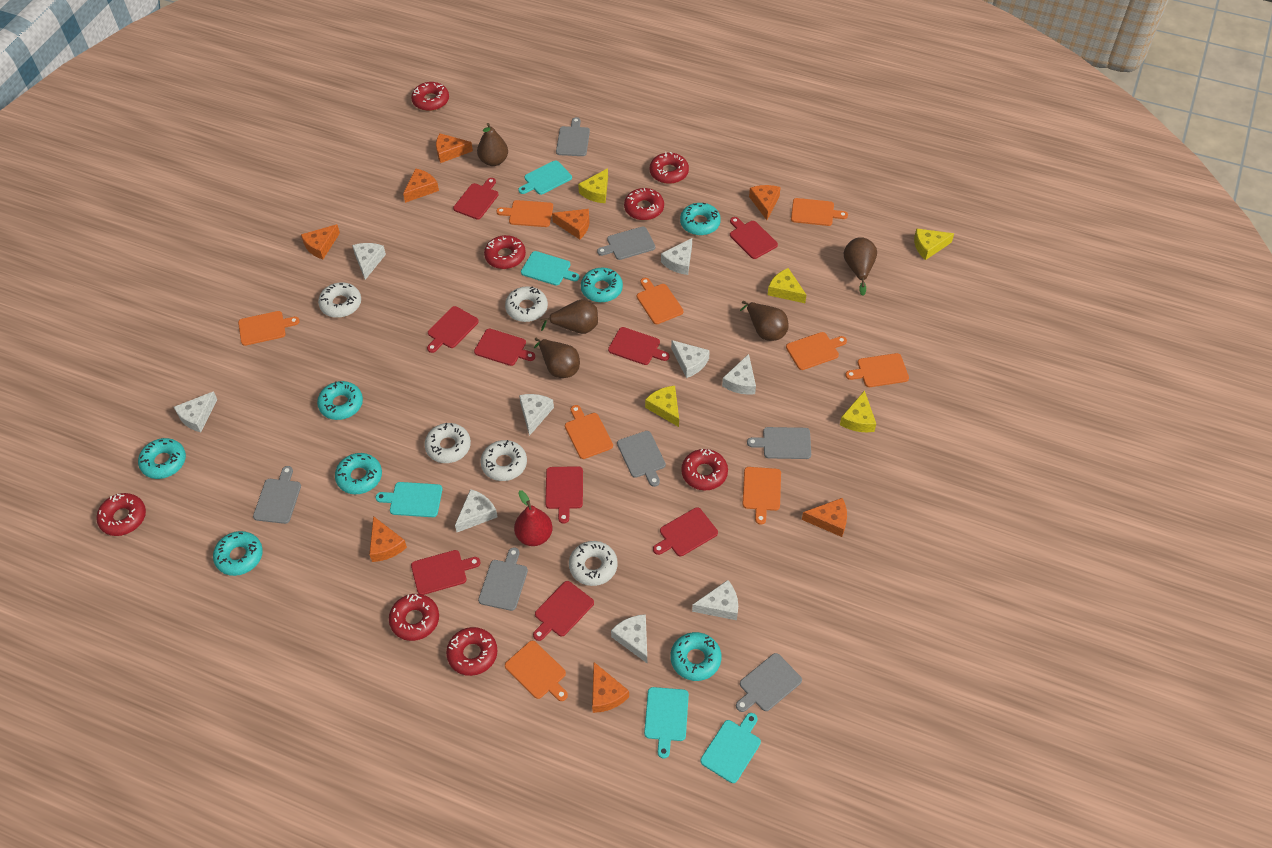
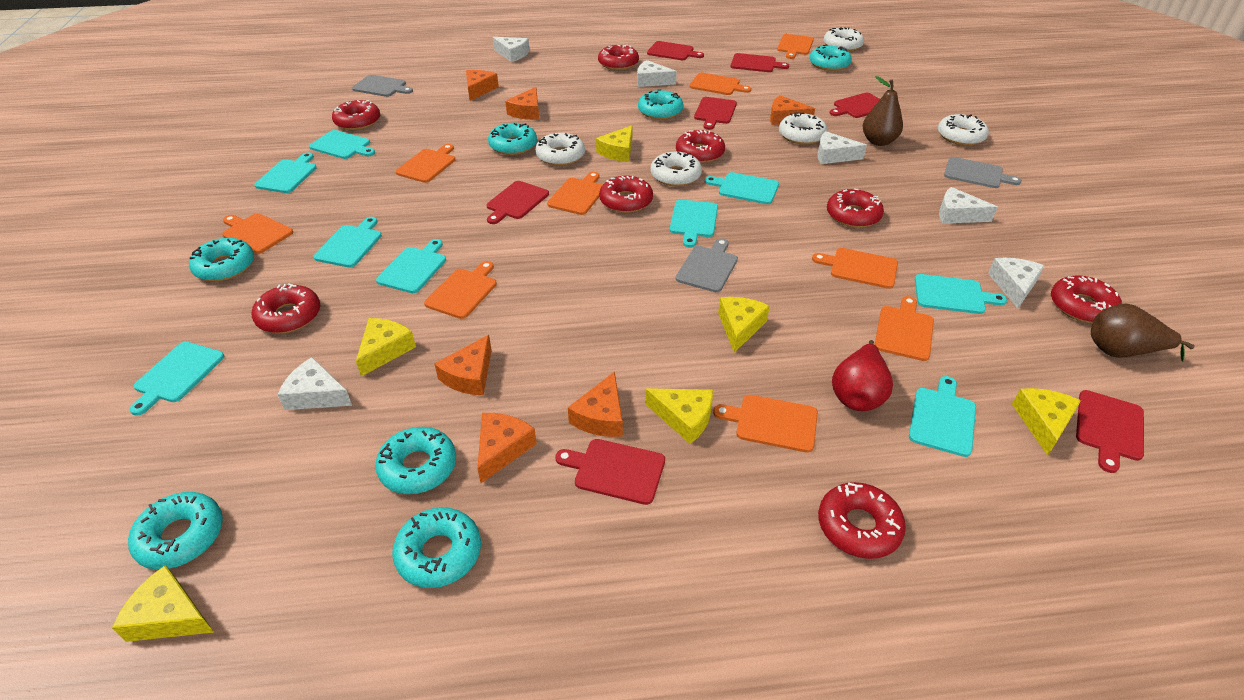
brown pear: 5 -> 2
grey cutting board: 7 -> 3
orange cheese: 8 -> 6
red cutting board: 9 -> 7
turquoise cutting board: 5 -> 9
white cheese: 9 -> 6
yellow cheese: 5 -> 6

